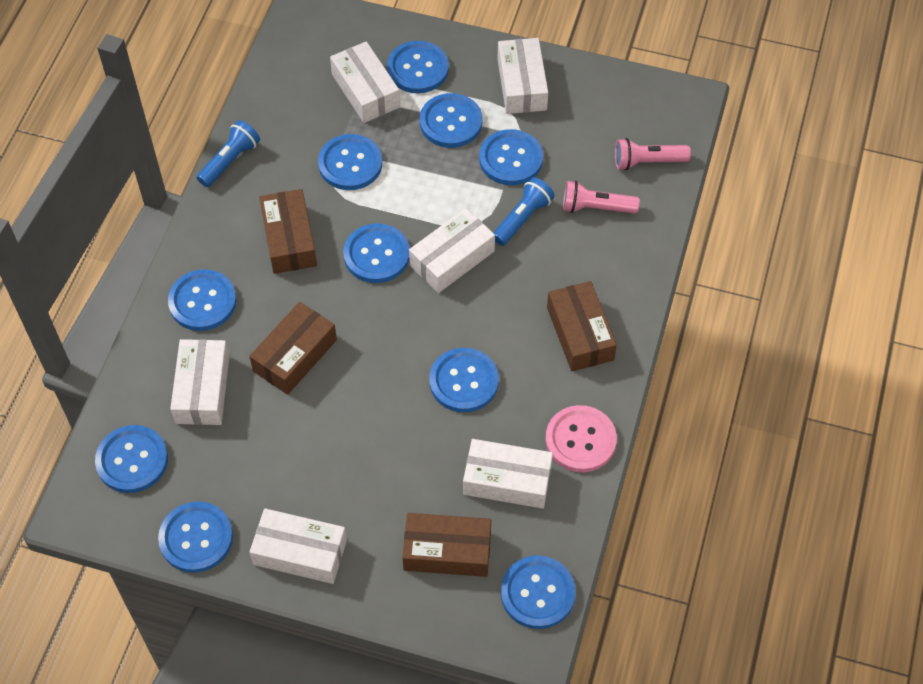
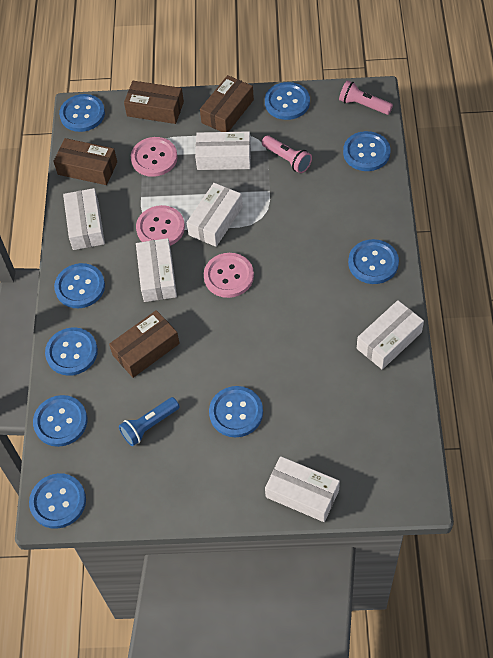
blue button: 10 -> 9
blue flashlight: 2 -> 1
pink button: 1 -> 3

